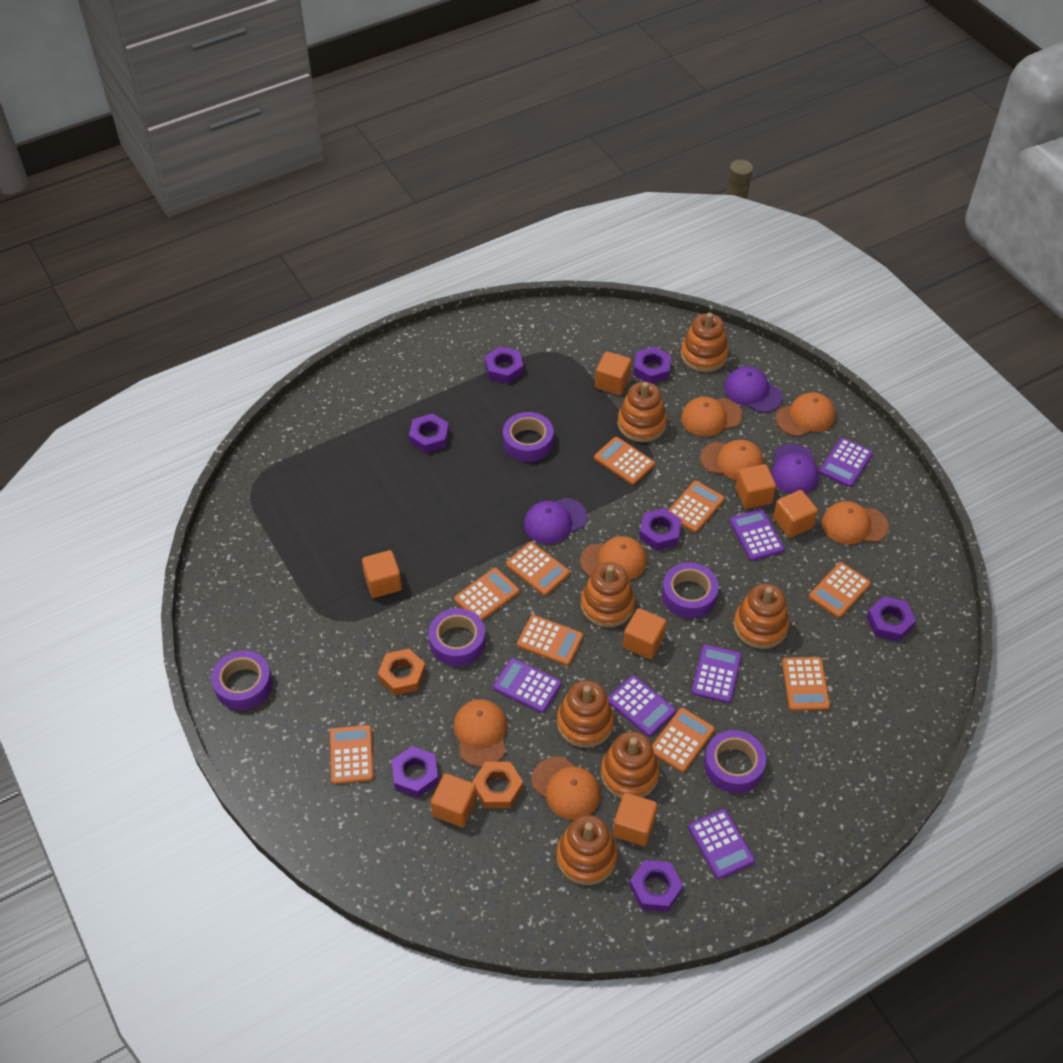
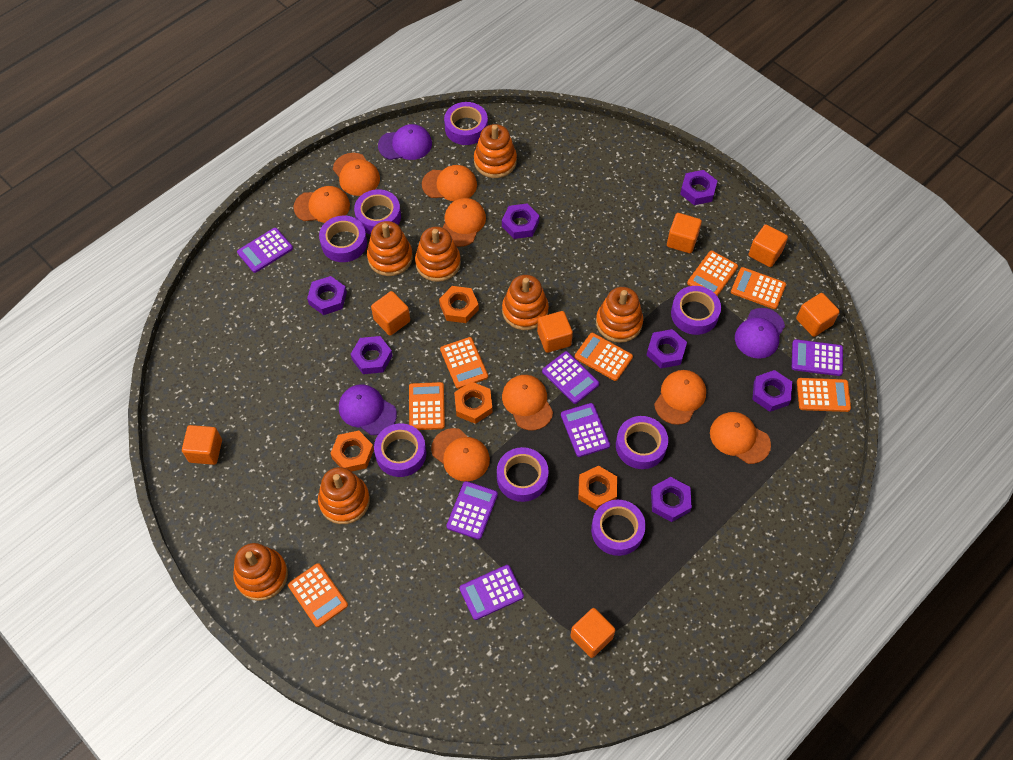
orange calculator: 9 -> 7
orange cap: 7 -> 8
orange nut: 2 -> 4
purple tape: 5 -> 8

